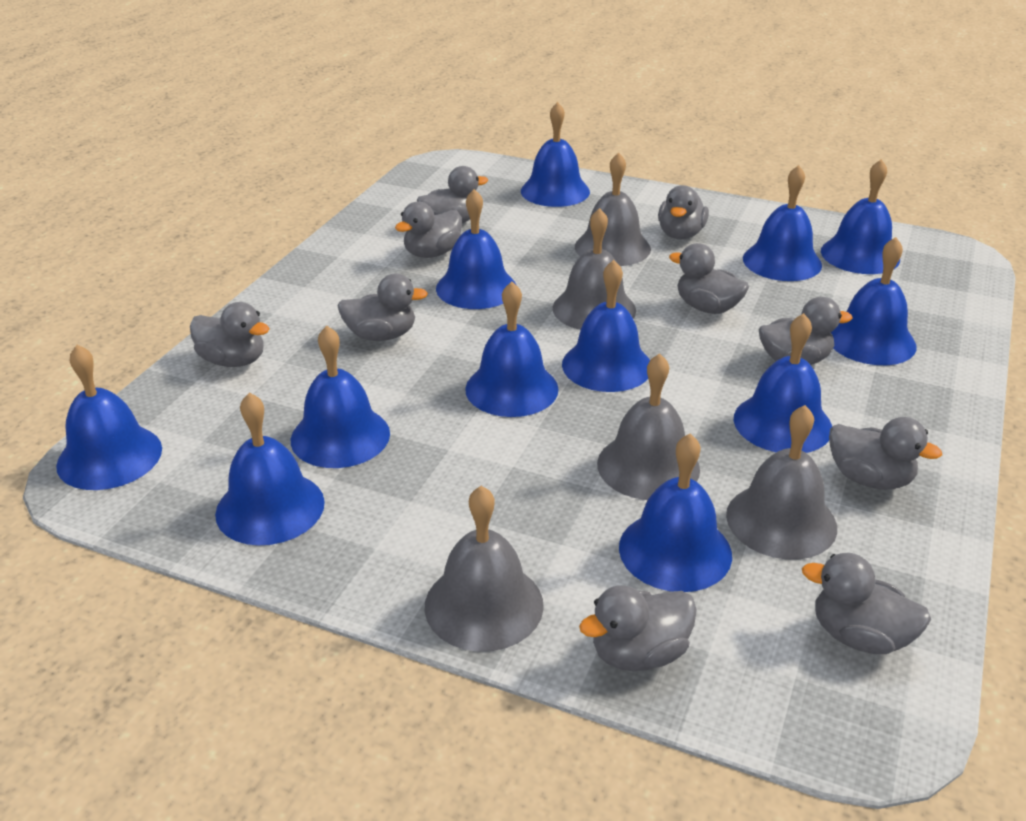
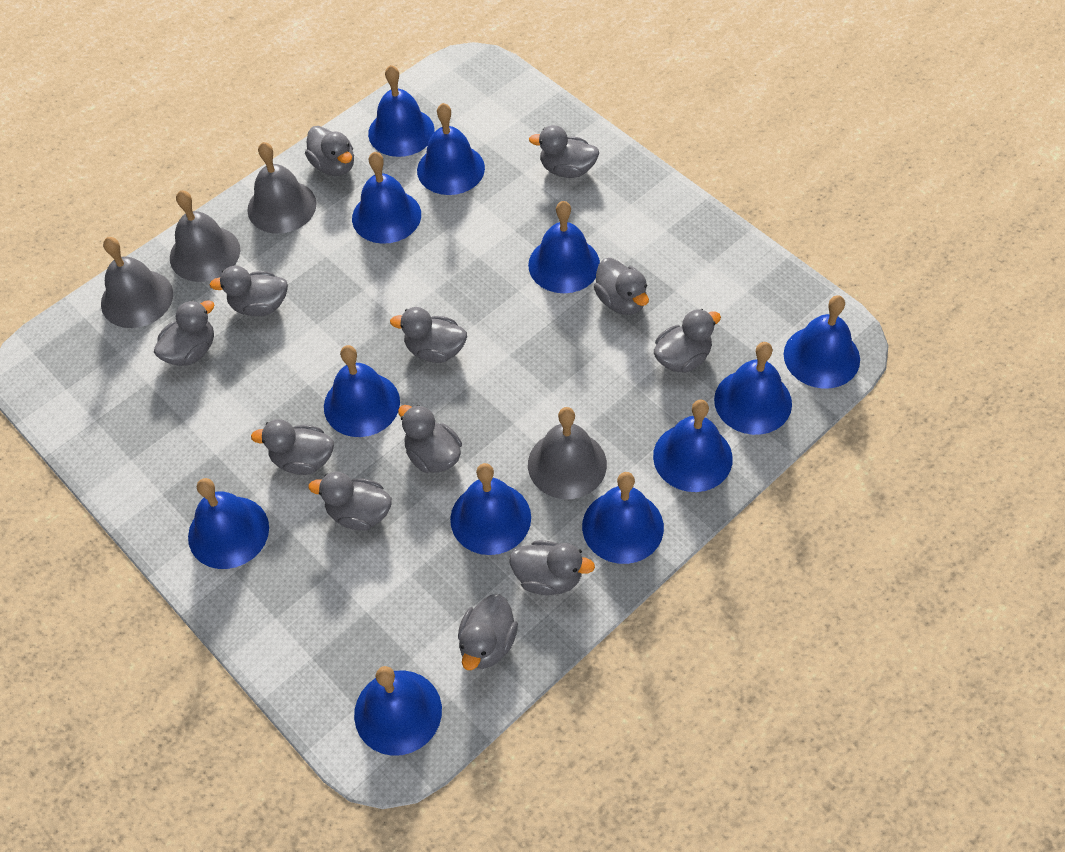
grey bell: 5 -> 4
grey duck: 10 -> 12

